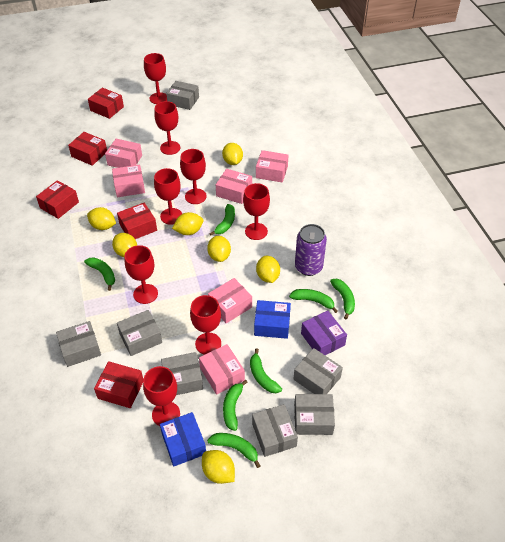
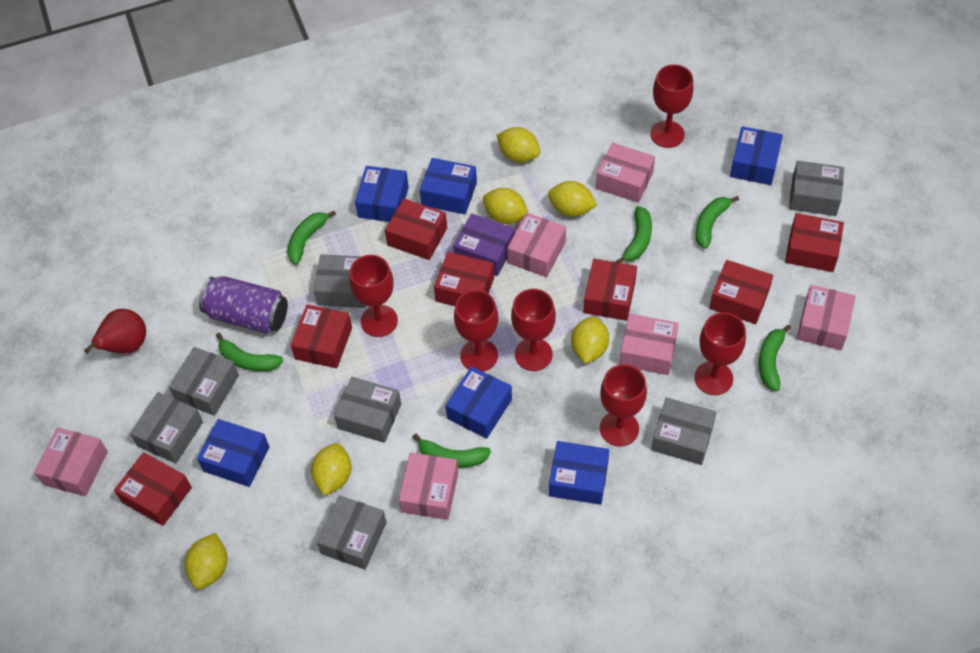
blue box: 2 -> 6
green banana: 7 -> 6
red box: 5 -> 7
red goblet: 8 -> 6
red pear: 0 -> 1
yellow lemon: 7 -> 6

